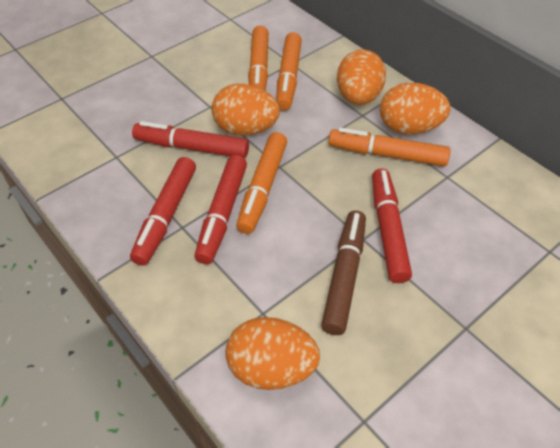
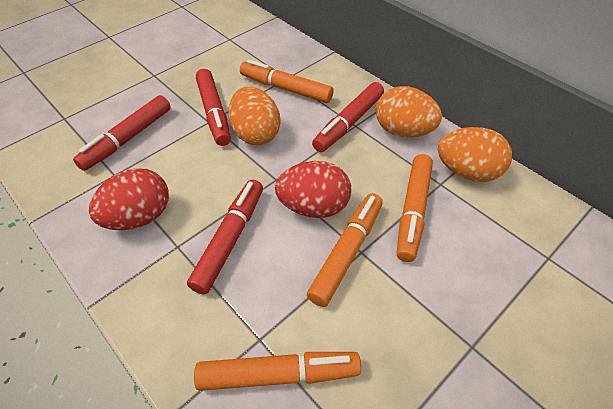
brown marker: 1 -> 0
orange egg: 4 -> 3
red egg: 0 -> 2

